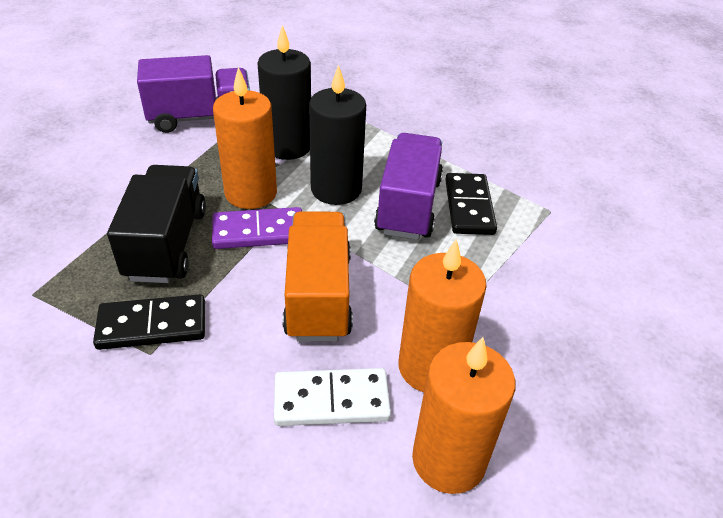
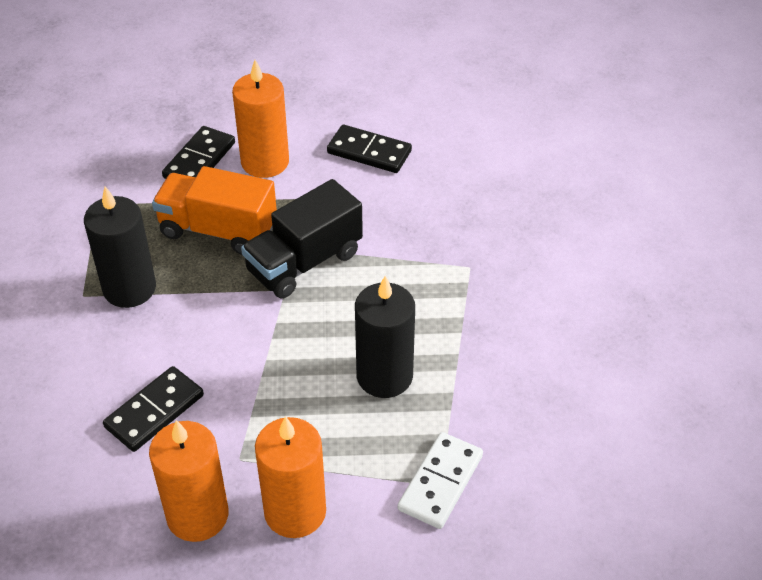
black domino: 2 -> 3
purple domino: 1 -> 0
purple truck: 2 -> 0

